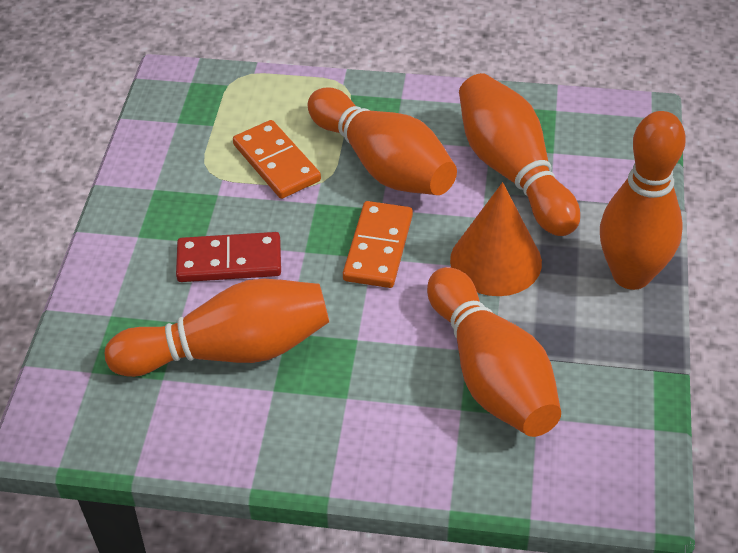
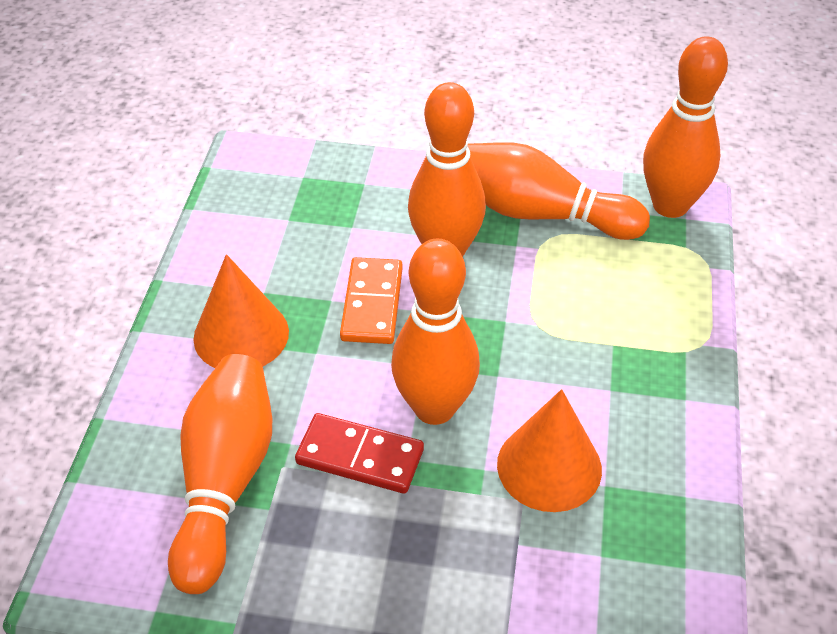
orange cone: 1 -> 2
orange domino: 2 -> 1

